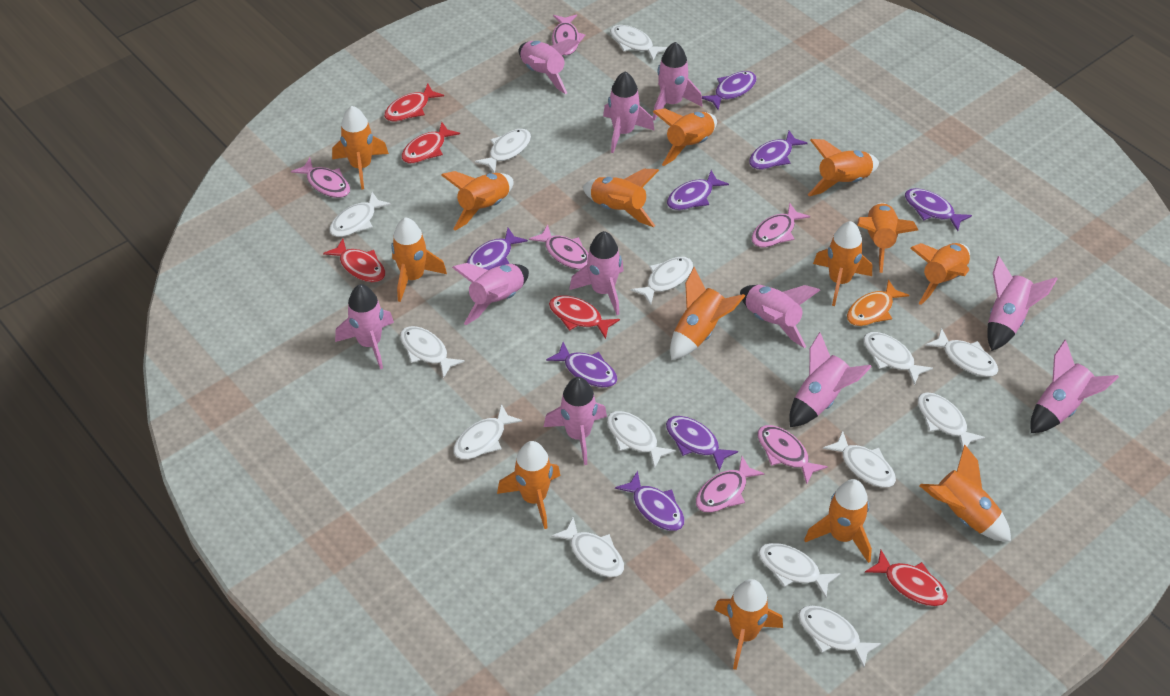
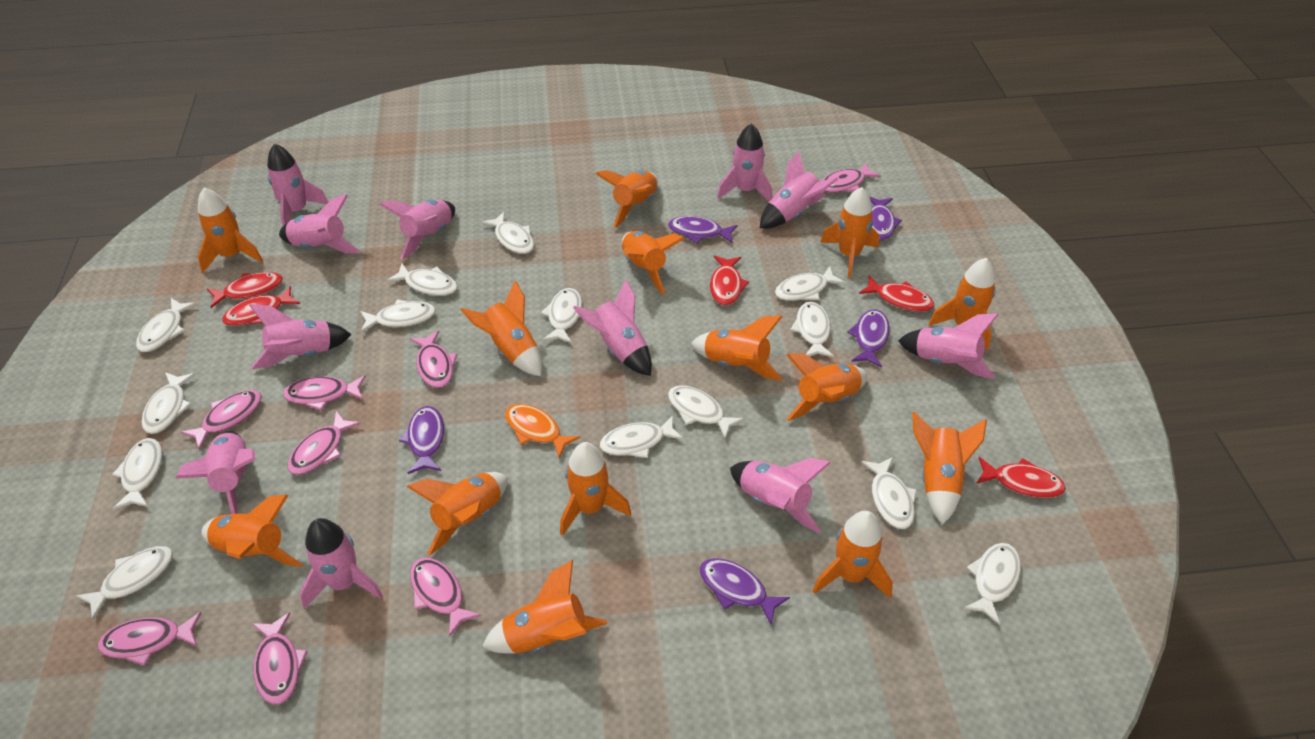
pink fish: 6 -> 8
purple fish: 8 -> 5

